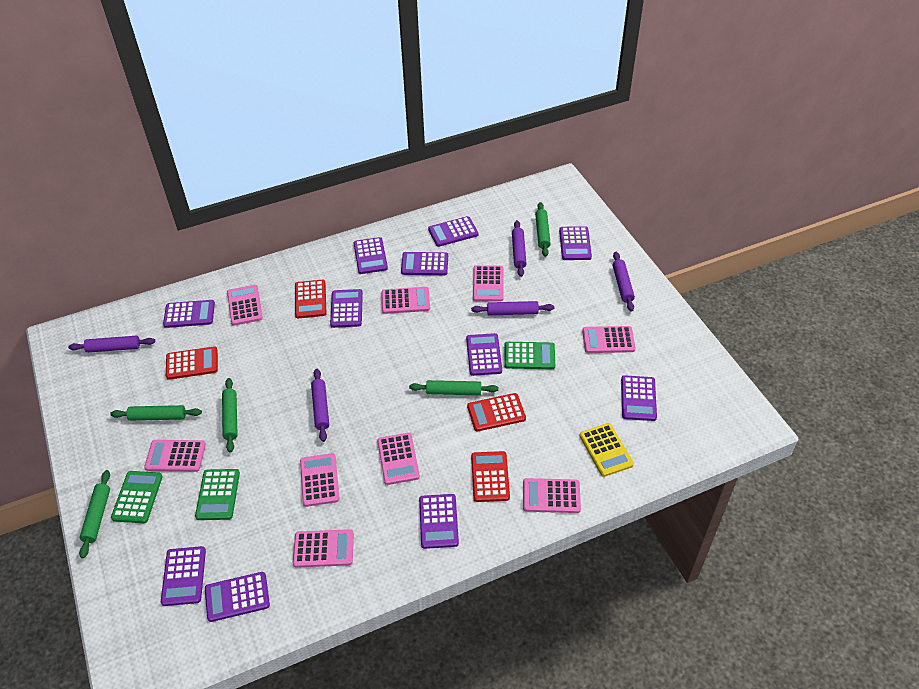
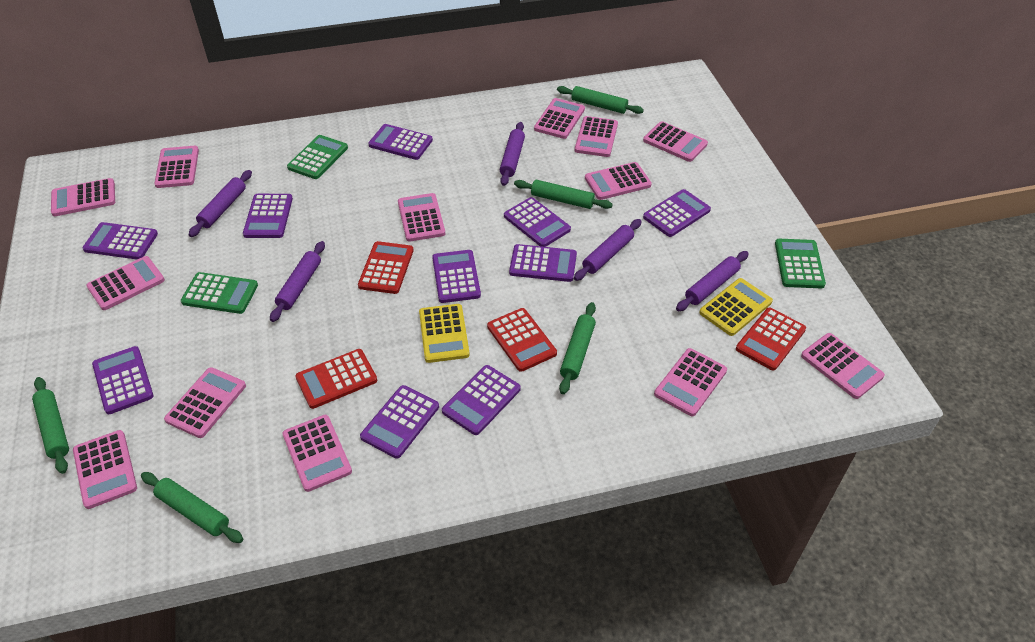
pink calculator: 9 -> 13
purple calculator: 11 -> 10
yellow calculator: 1 -> 2

